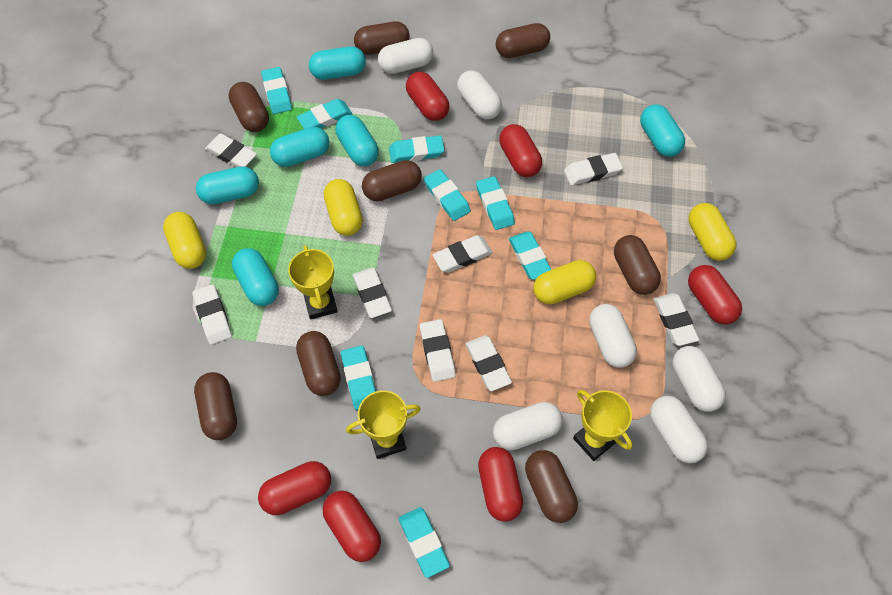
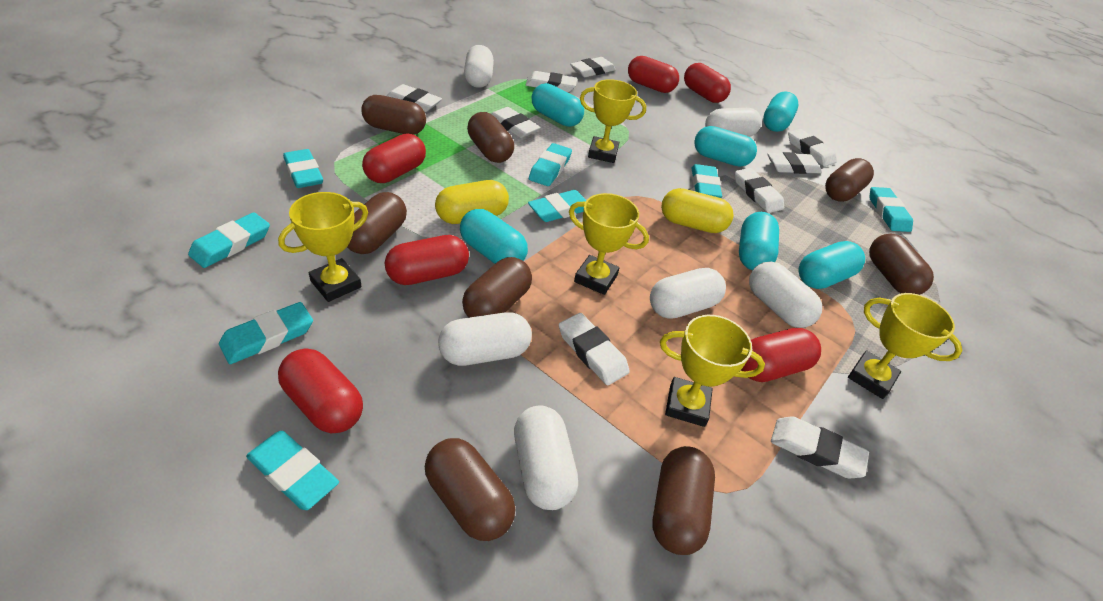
white eraser: 8 -> 9
yellow capsule: 4 -> 2
yellow trophy: 3 -> 5

